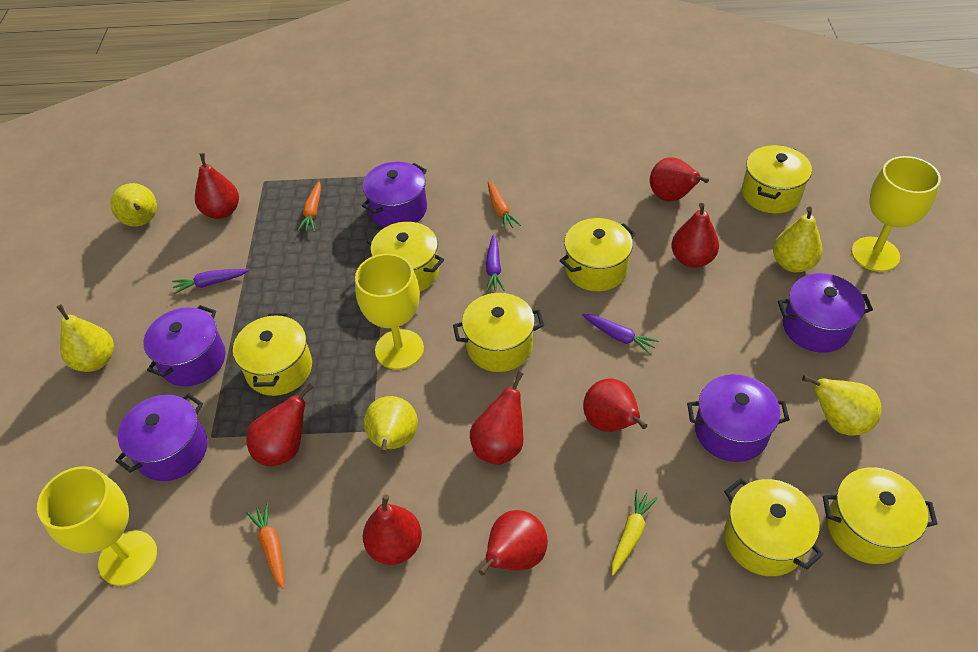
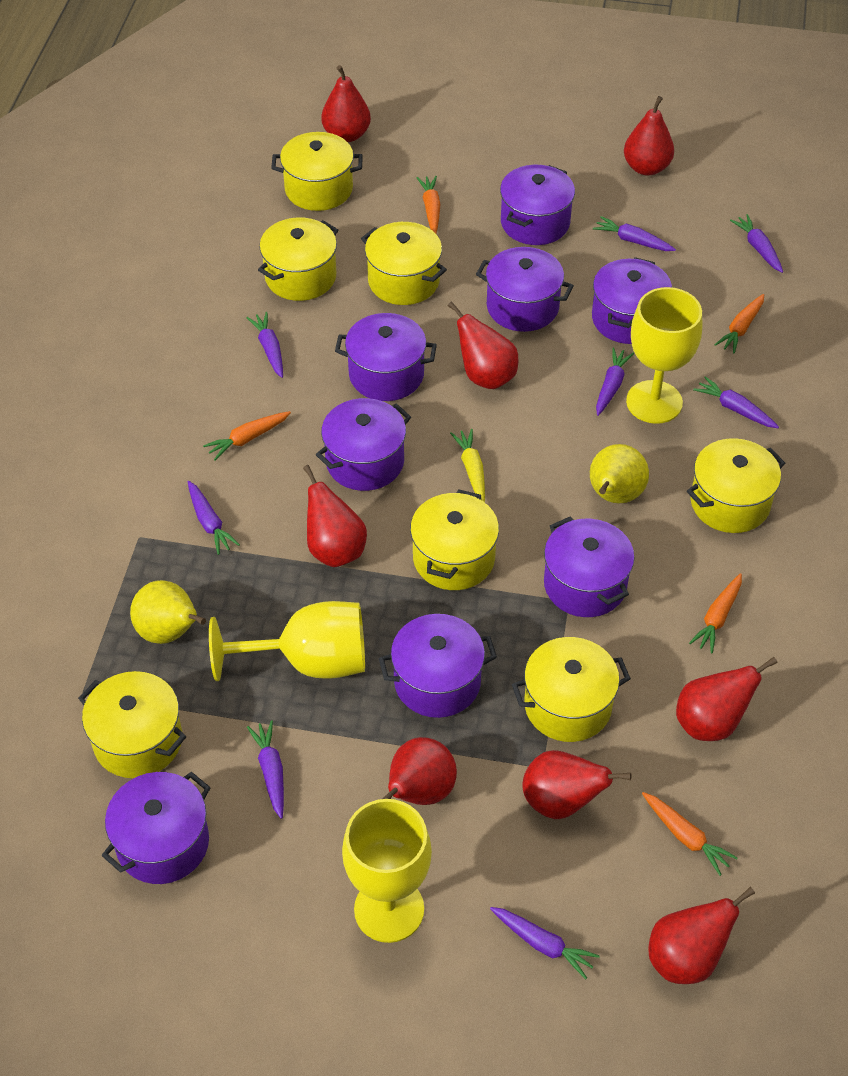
orange carrot: 3 -> 5
purple carrot: 3 -> 8
purple pot: 5 -> 8
yellow pear: 5 -> 2

